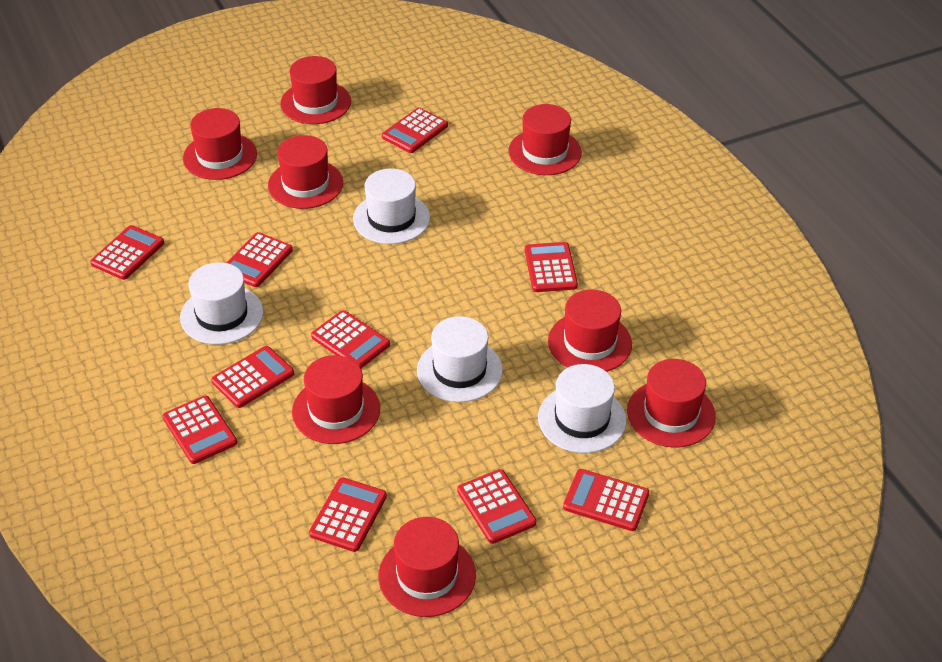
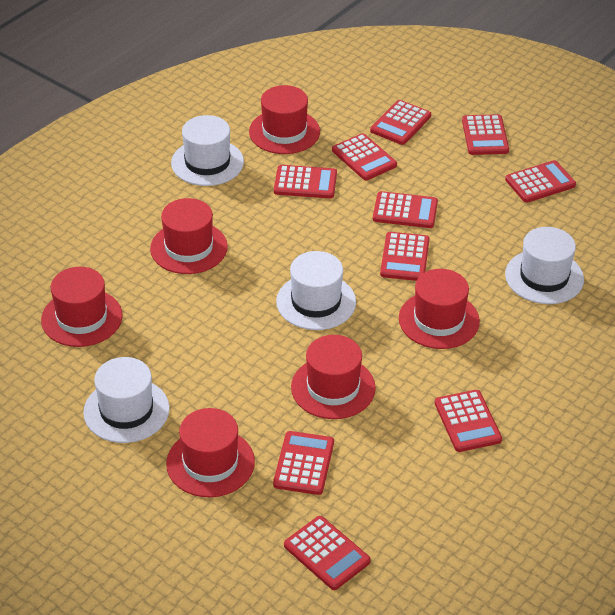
red hat: 8 -> 6

